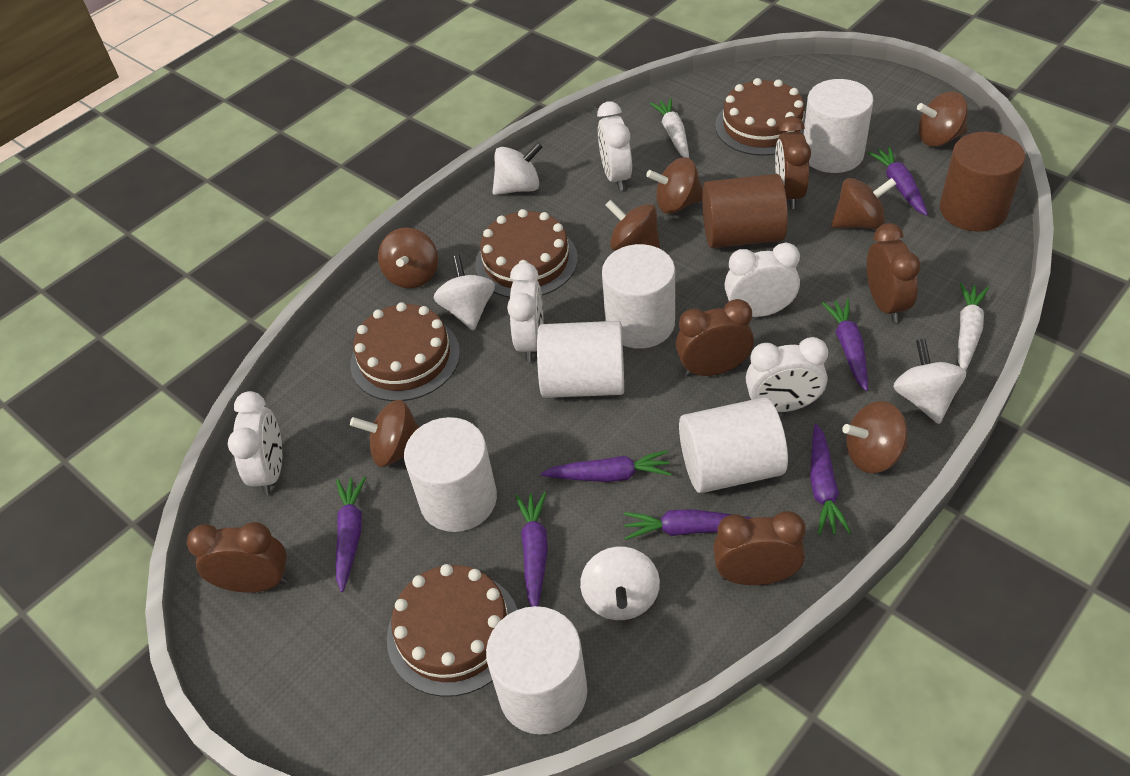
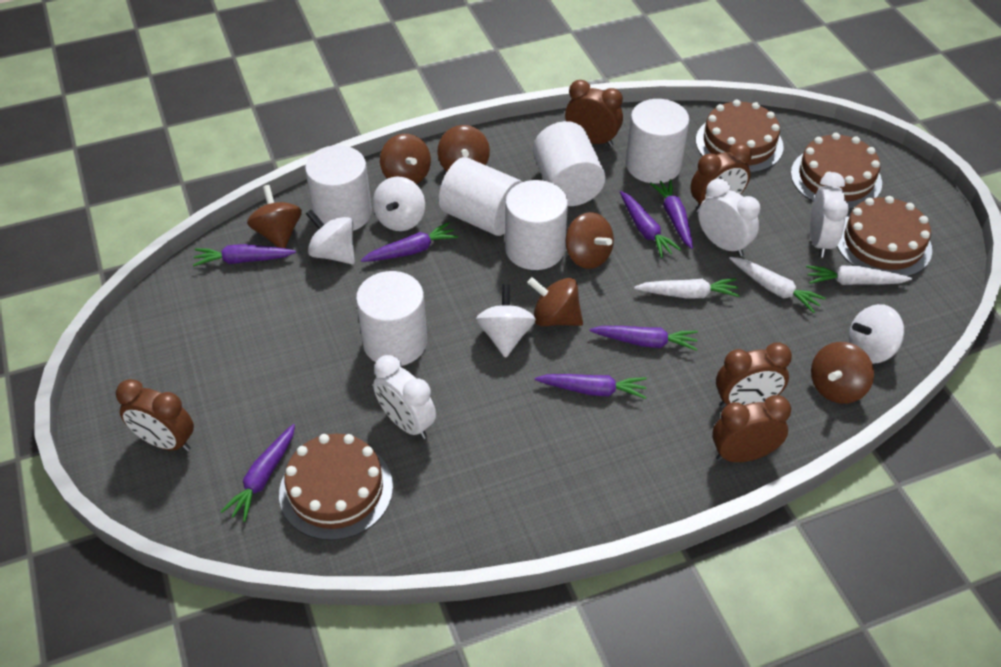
brown cylinder: 2 -> 0
brown spinning top: 7 -> 6
white carrot: 2 -> 3
white clock: 5 -> 3

